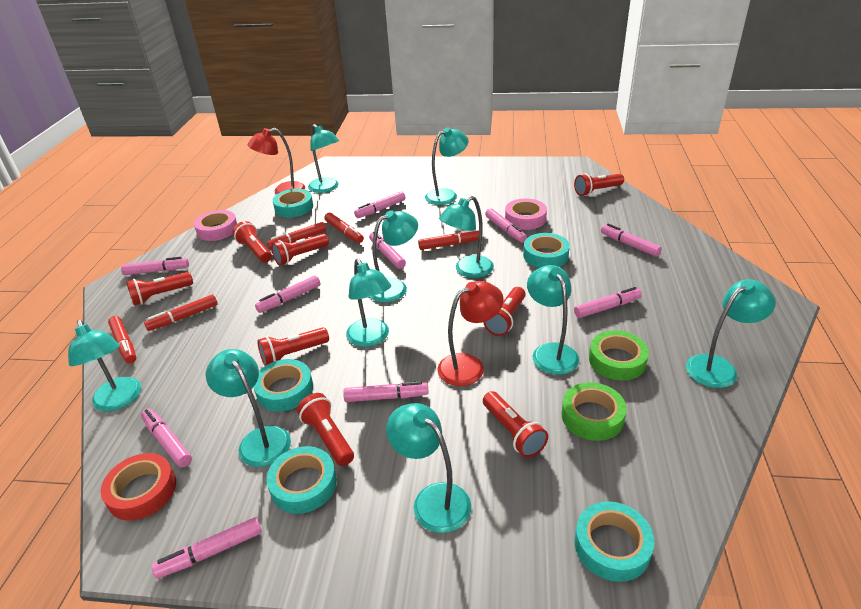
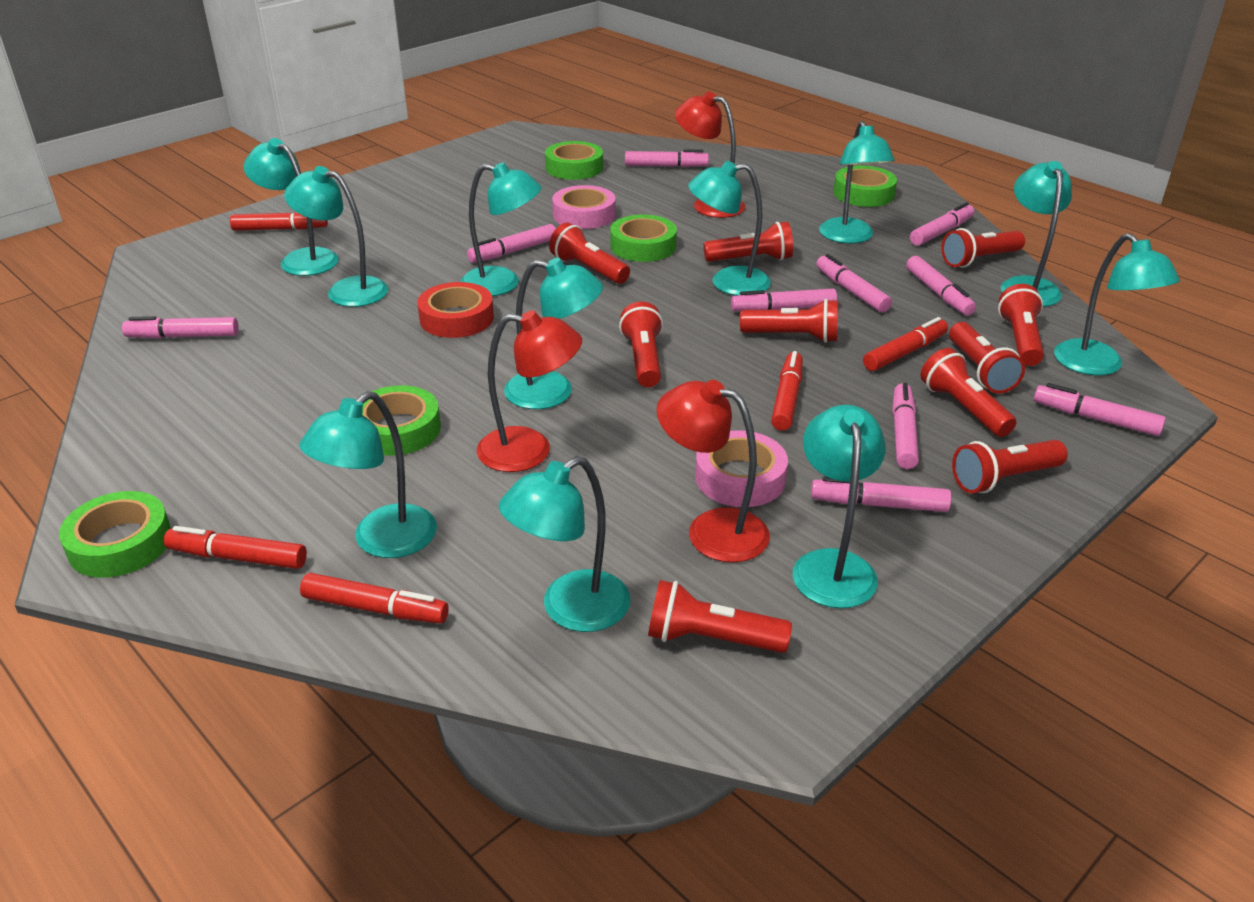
green tape: 2 -> 5
red flashlight: 8 -> 10
red lamp: 2 -> 3
turquoise lamp: 10 -> 11
turquoise tape: 5 -> 0

